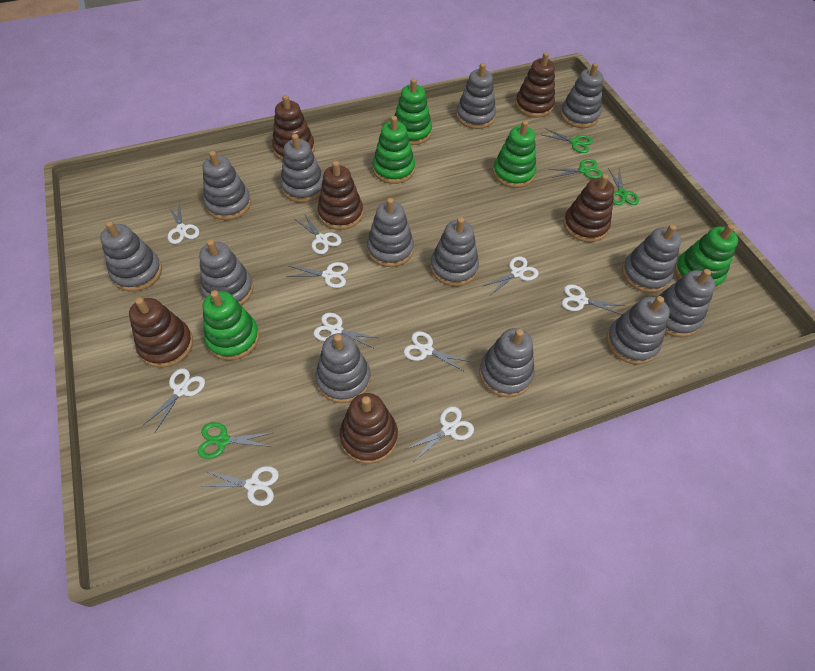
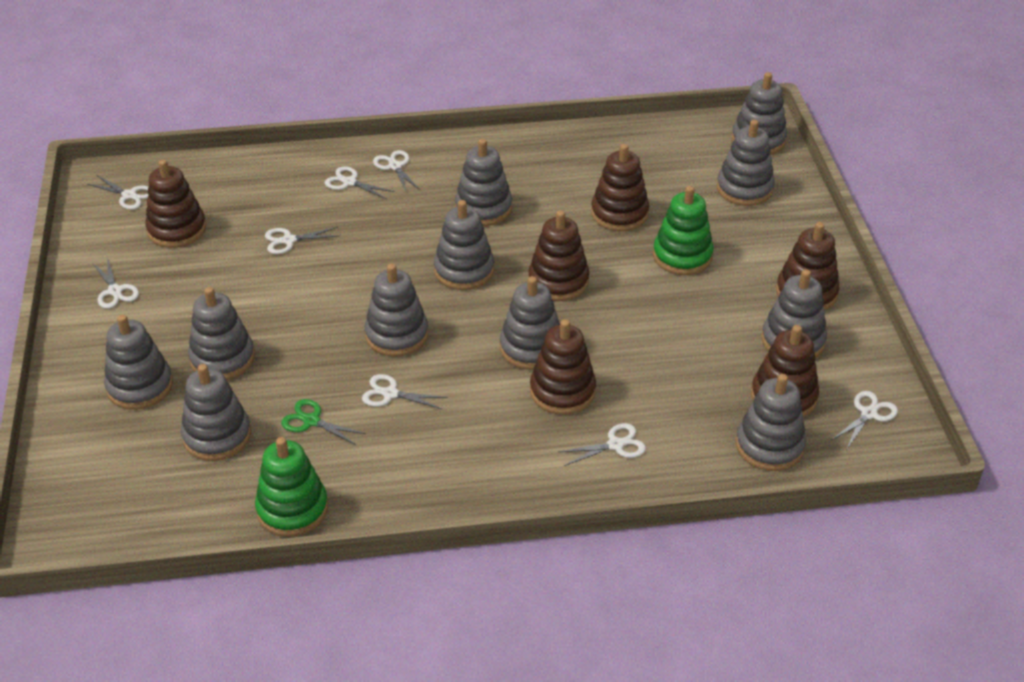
green scissors: 4 -> 1
green stacking toy: 5 -> 2
grey stacking toy: 13 -> 11
white scissors: 10 -> 8

